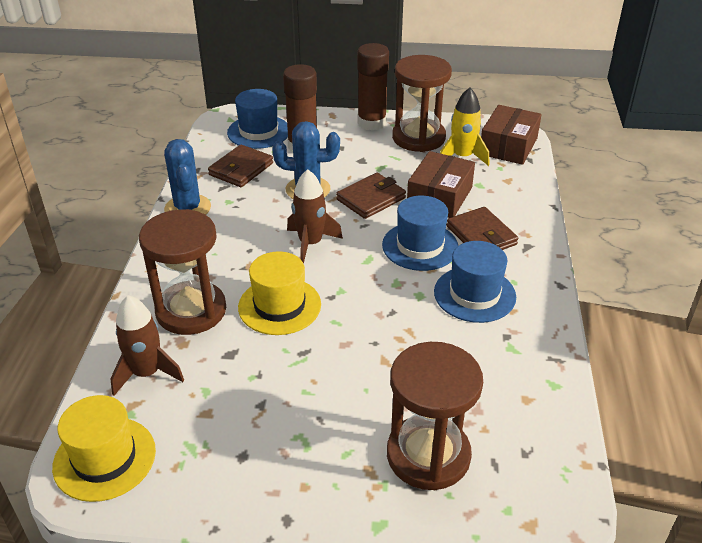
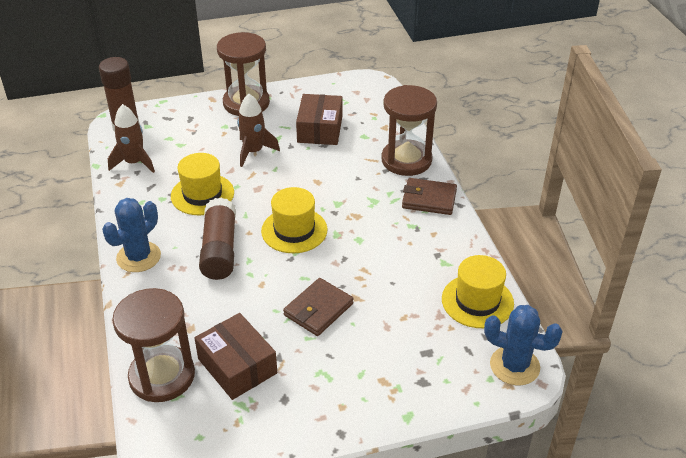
blue hat: 3 -> 0
brown wallet: 3 -> 2
yellow hat: 2 -> 3
yellow rocket: 1 -> 0

